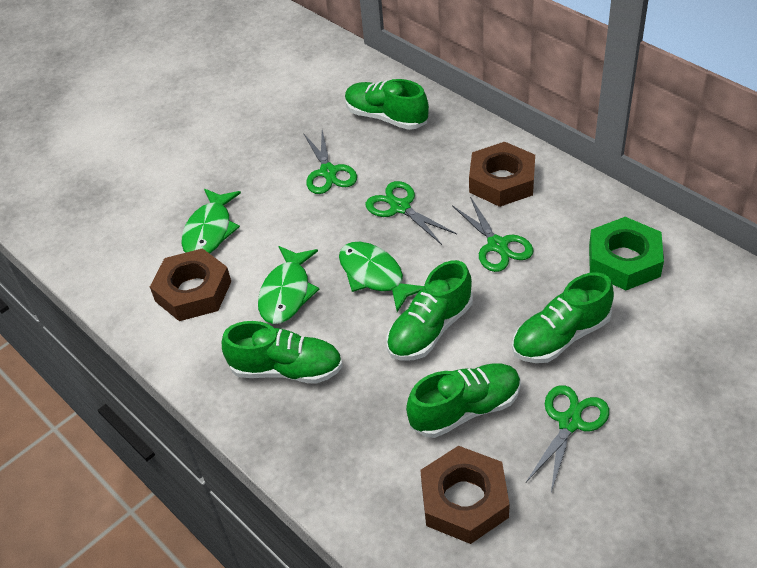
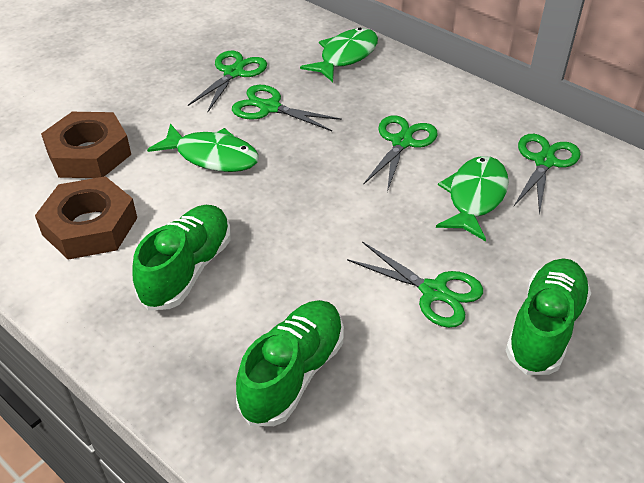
brown nut: 3 -> 2
green nut: 1 -> 0
green scissors: 4 -> 5
green shoe: 5 -> 3

